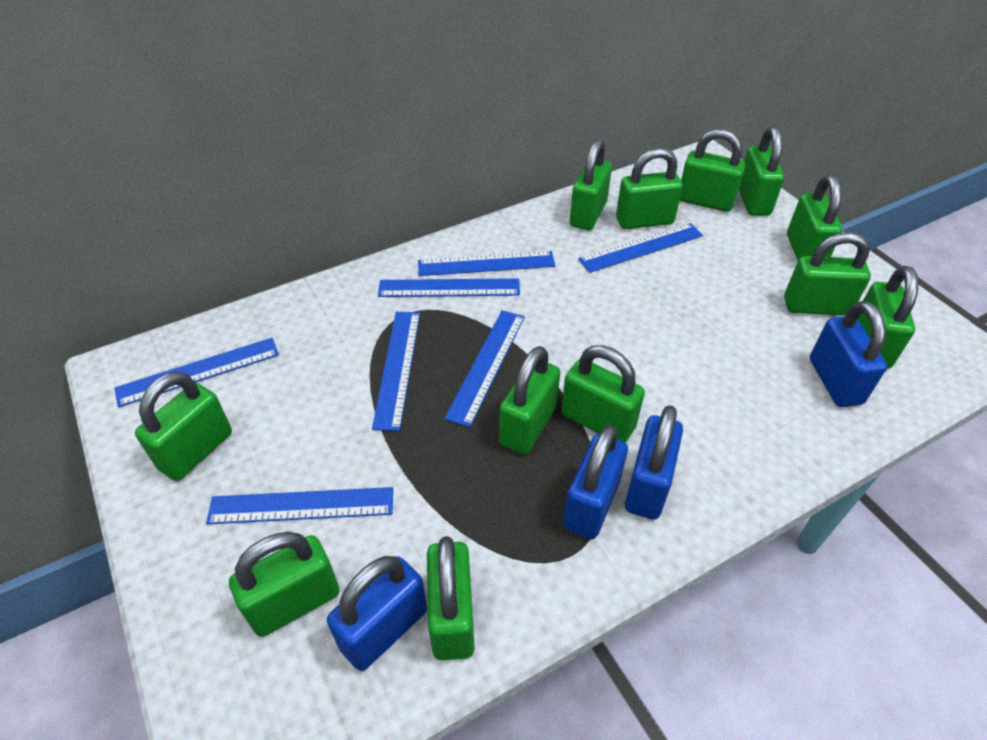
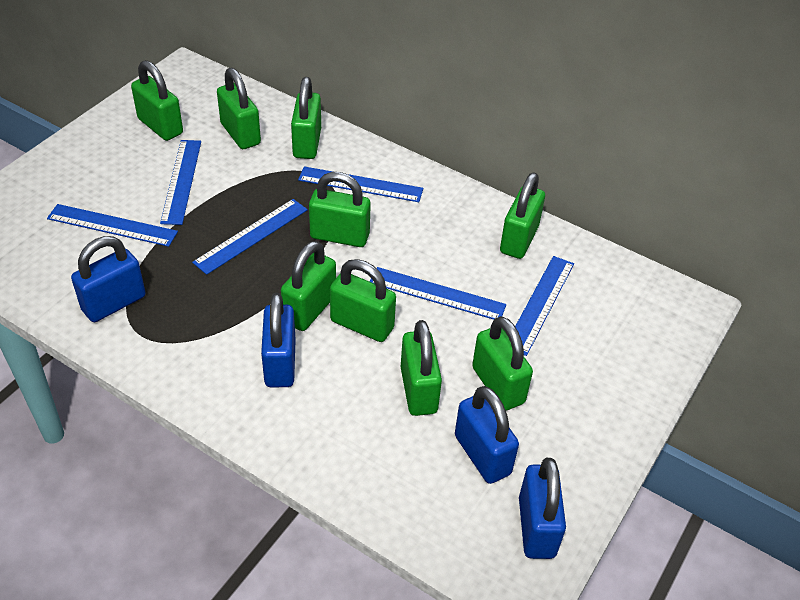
blue ruler: 7 -> 6
green padlock: 12 -> 9

